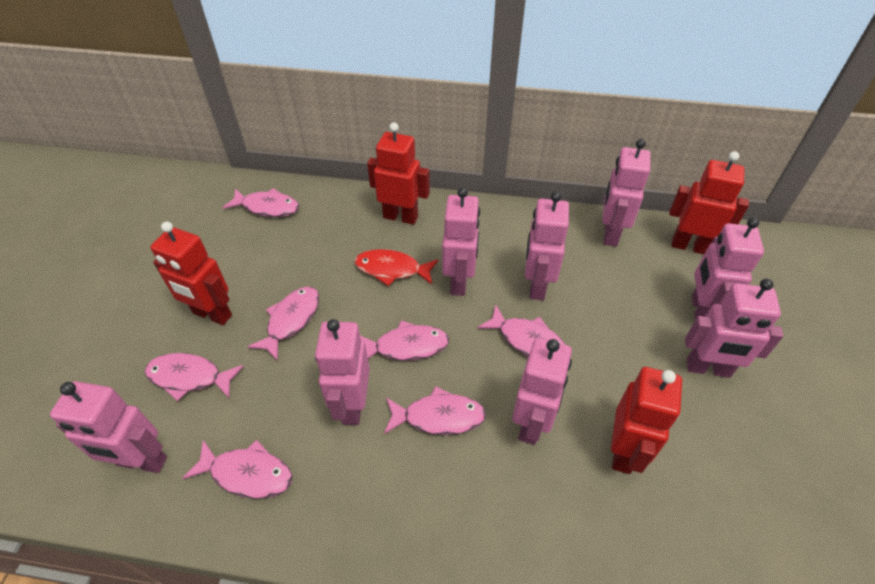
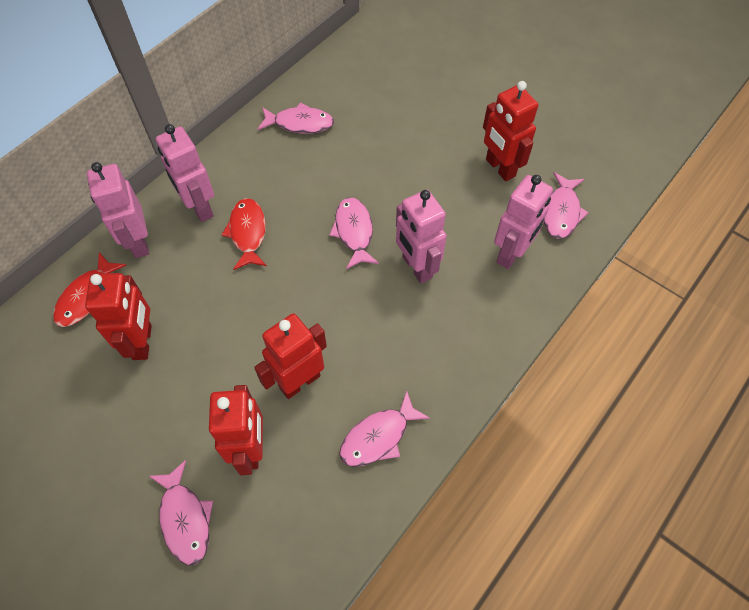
pink fish: 7 -> 5
pink robot: 8 -> 4
red fish: 1 -> 2

